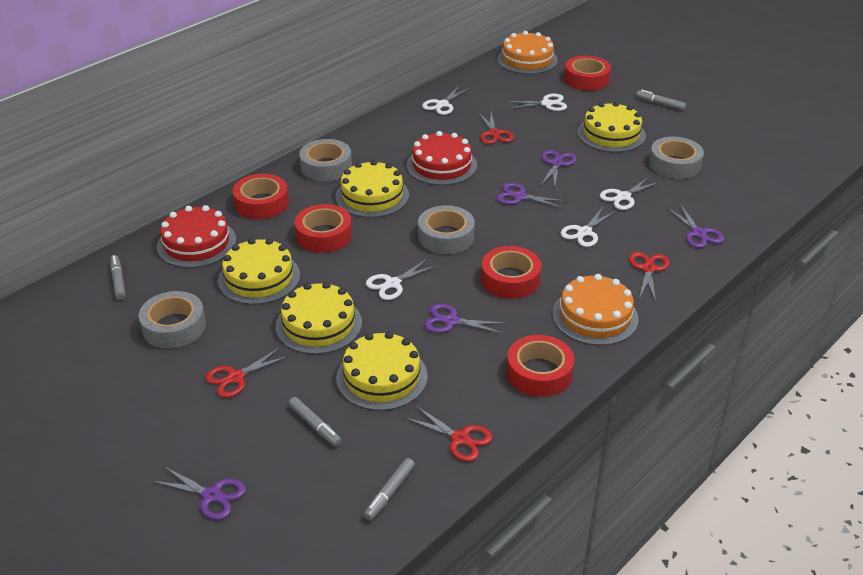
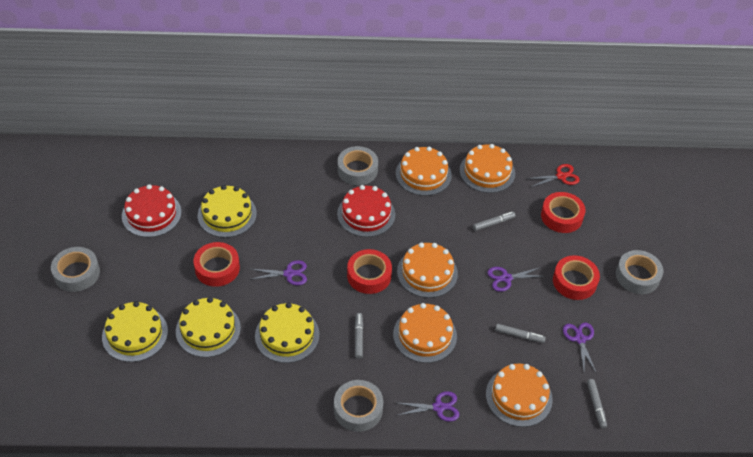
orange cake: 2 -> 5
purple scissors: 5 -> 4
red scissors: 4 -> 1
red tape: 5 -> 4
white scissors: 5 -> 0
yellow cake: 5 -> 4

